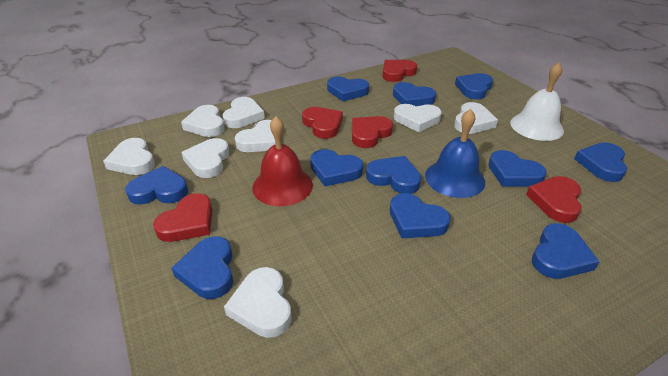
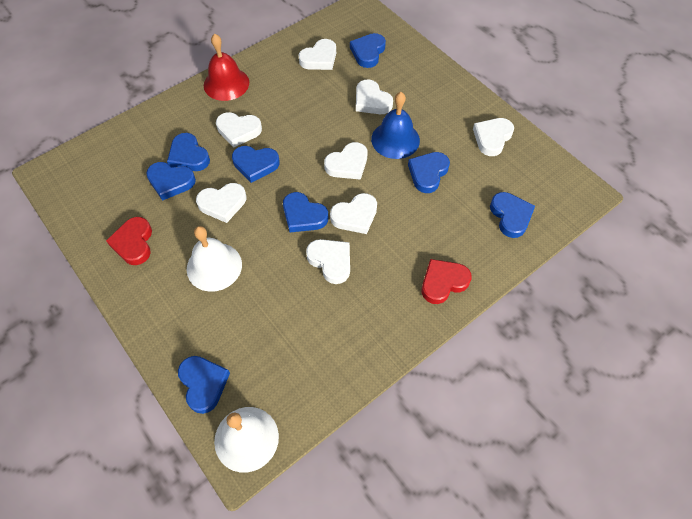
blue heart: 11 -> 8
red heart: 5 -> 2
white bell: 1 -> 2

